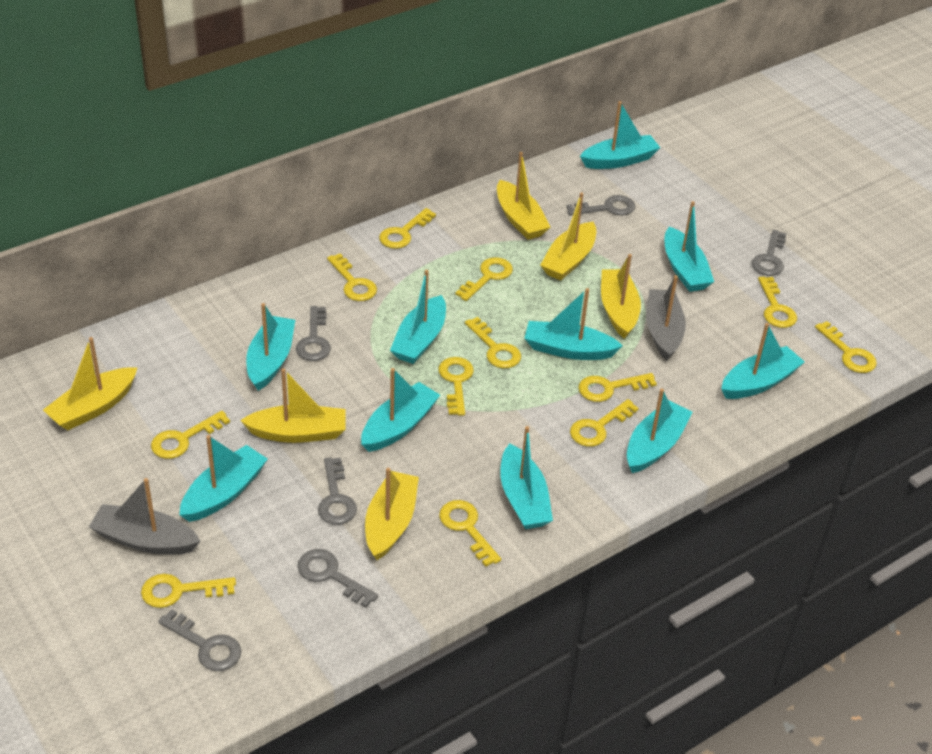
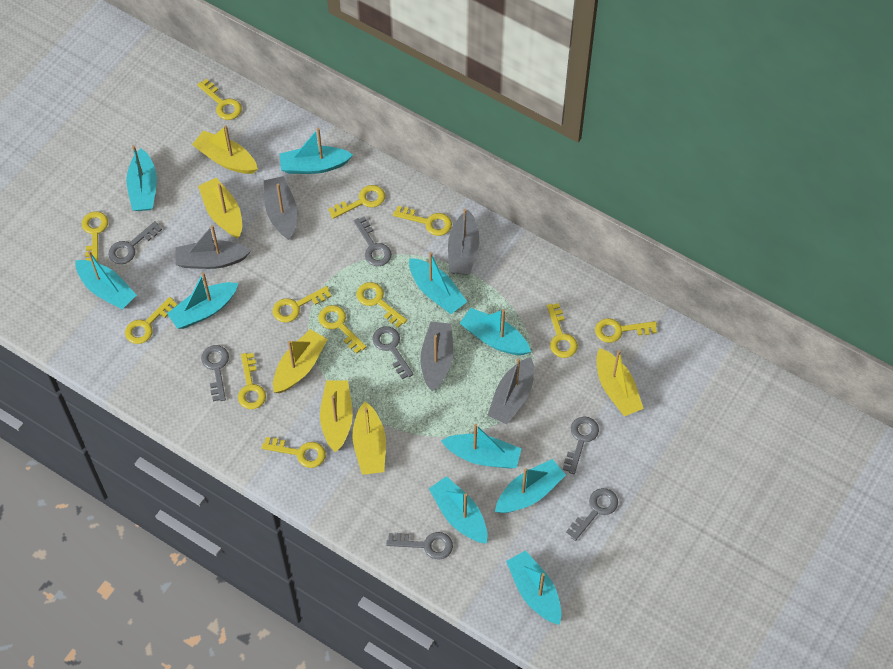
grey boat: 2 -> 5
grey key: 6 -> 7

